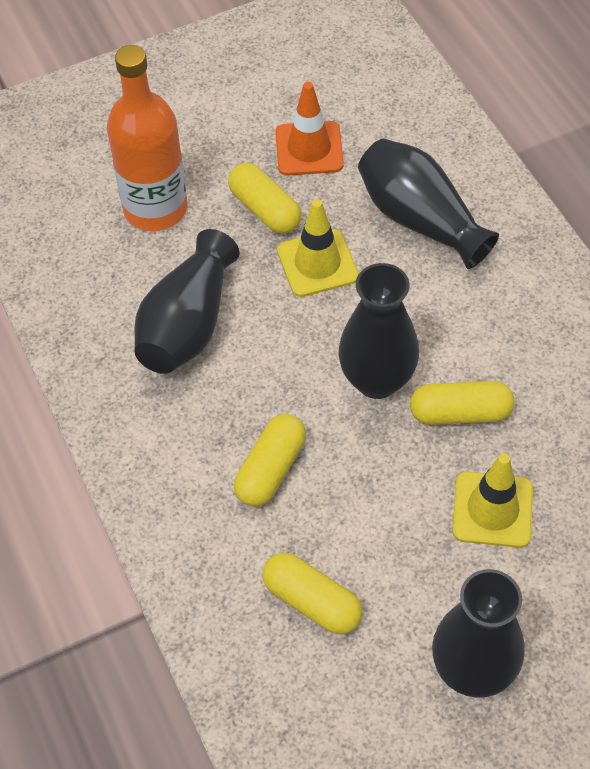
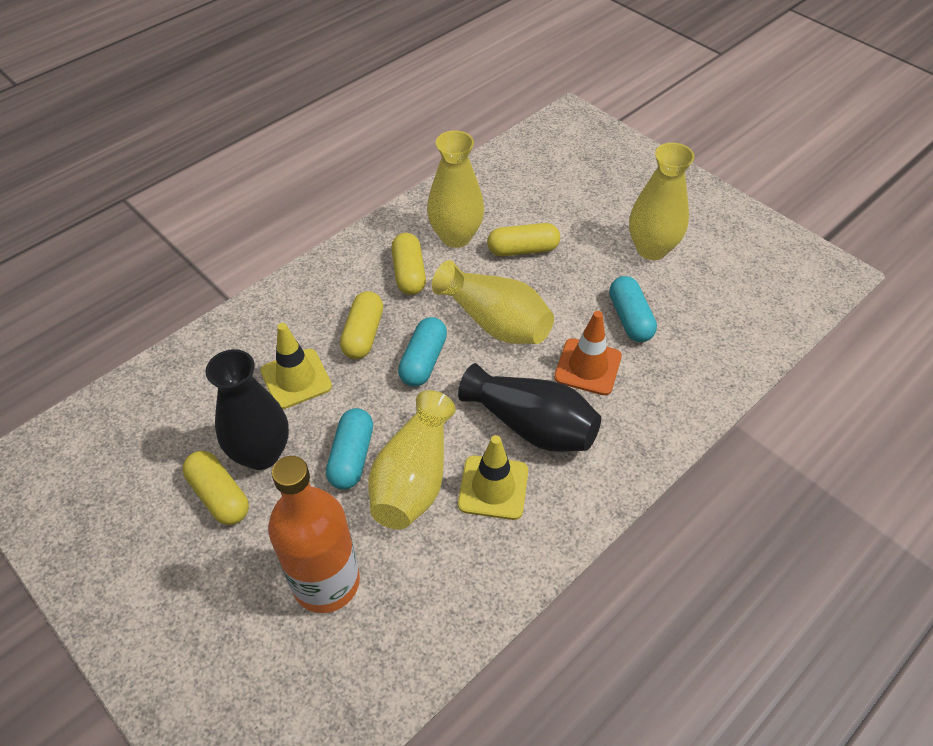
black vase: 4 -> 2
turquoise capsule: 0 -> 3
yellow vase: 0 -> 4

